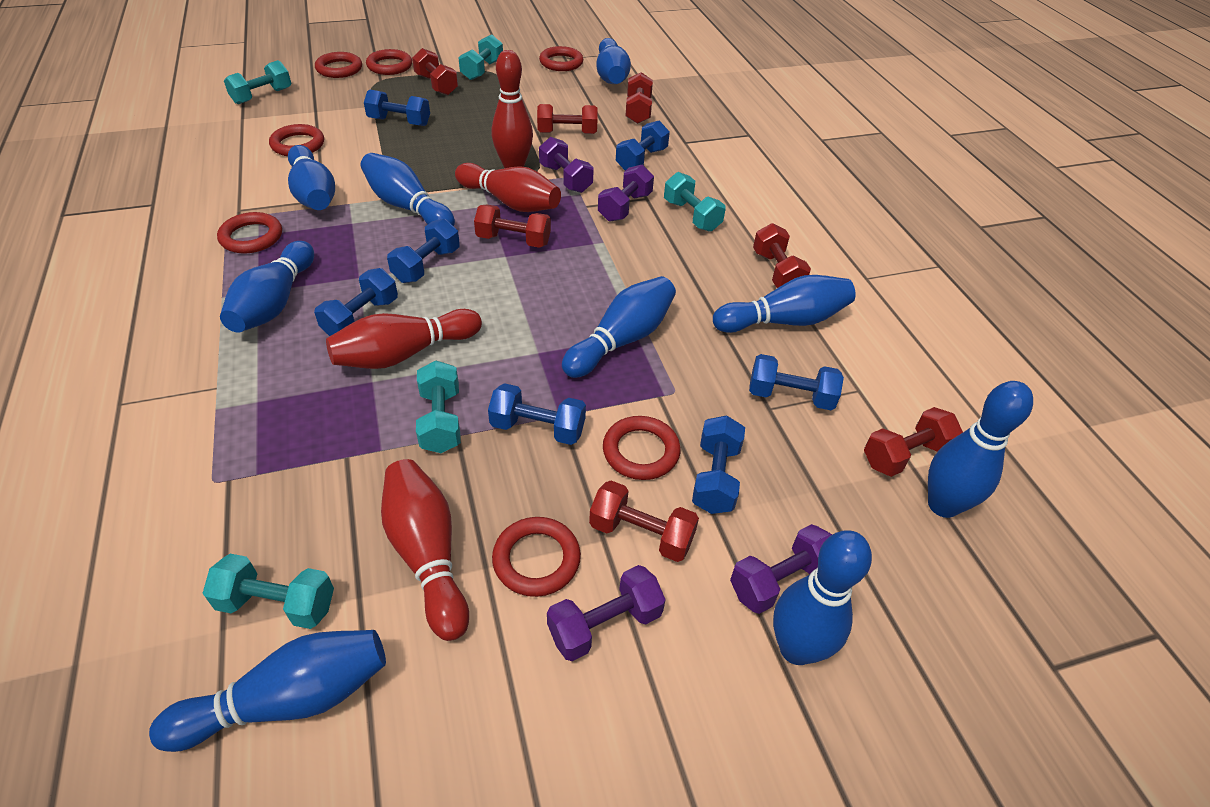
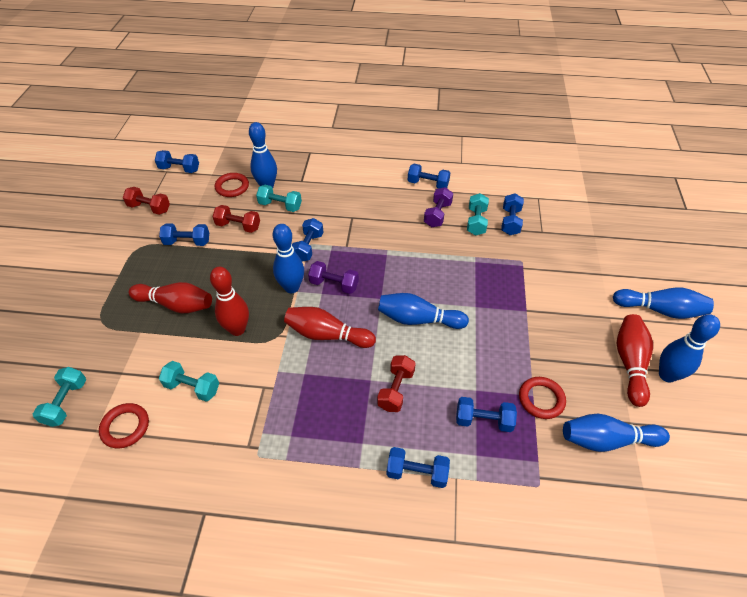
blue bowling pin: 9 -> 6
purple dumbbell: 4 -> 2
red dumbbell: 7 -> 3
red ring: 7 -> 3
turquoise dumbbell: 5 -> 4

